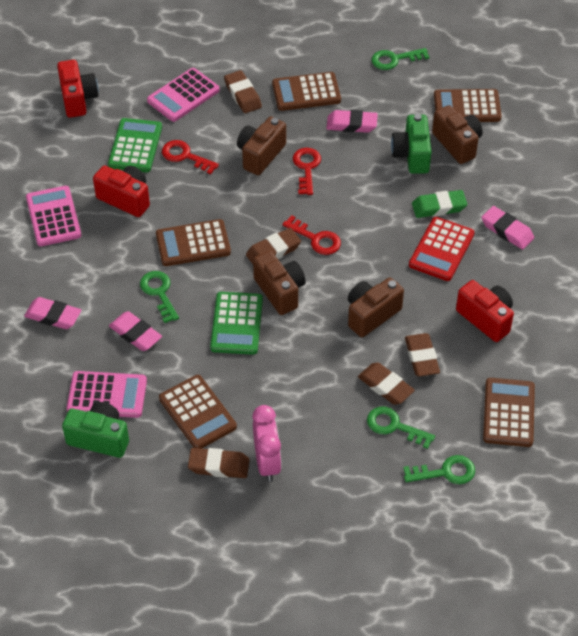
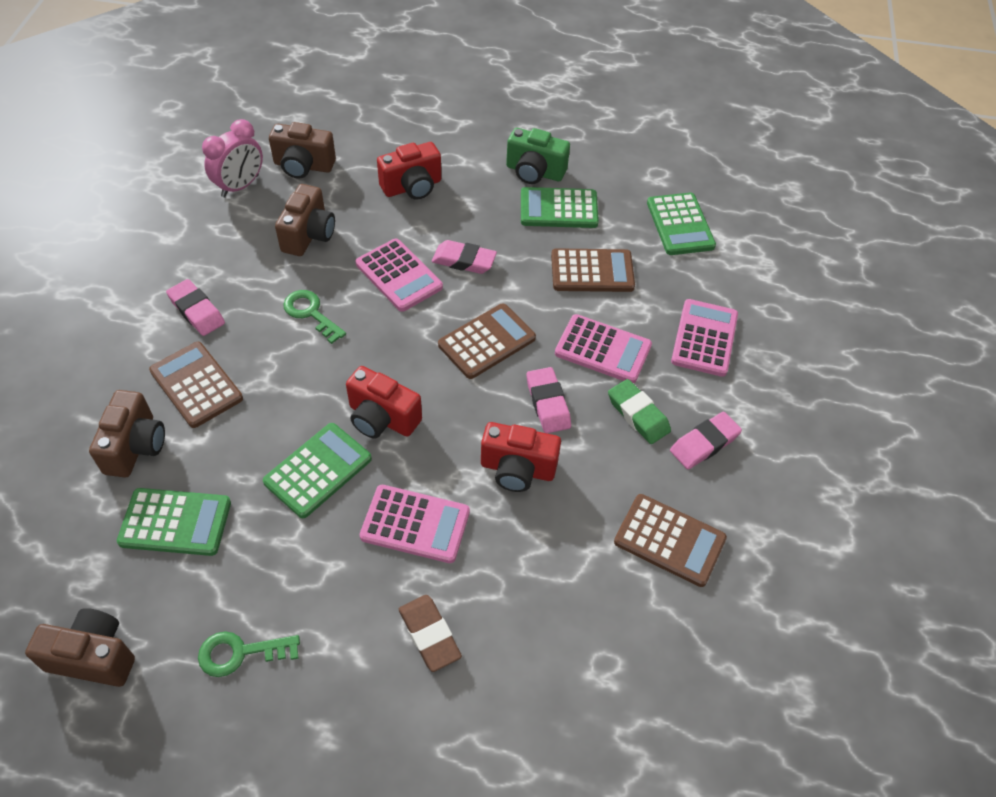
brown calculator: 5 -> 4
brown eraser: 5 -> 1
green calculator: 2 -> 4
green camera: 2 -> 1
green key: 4 -> 2
pink calculator: 3 -> 4
red calculator: 1 -> 0
red key: 3 -> 0

